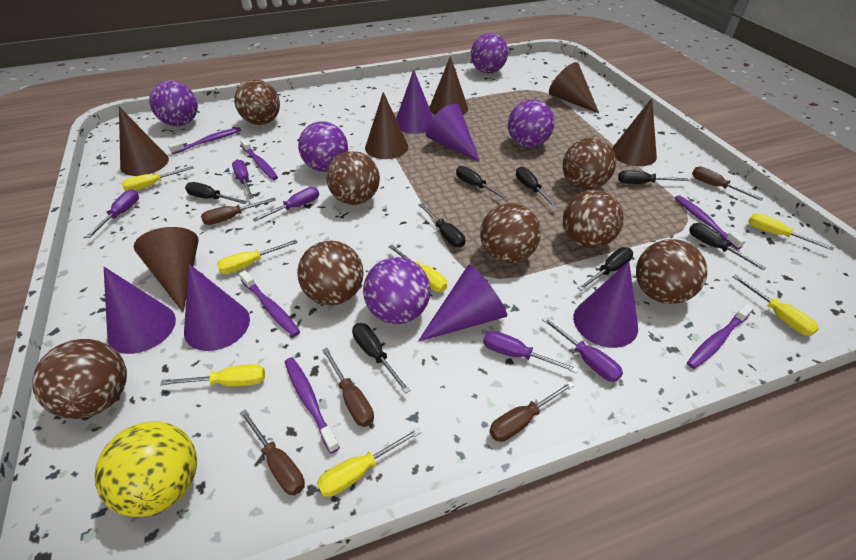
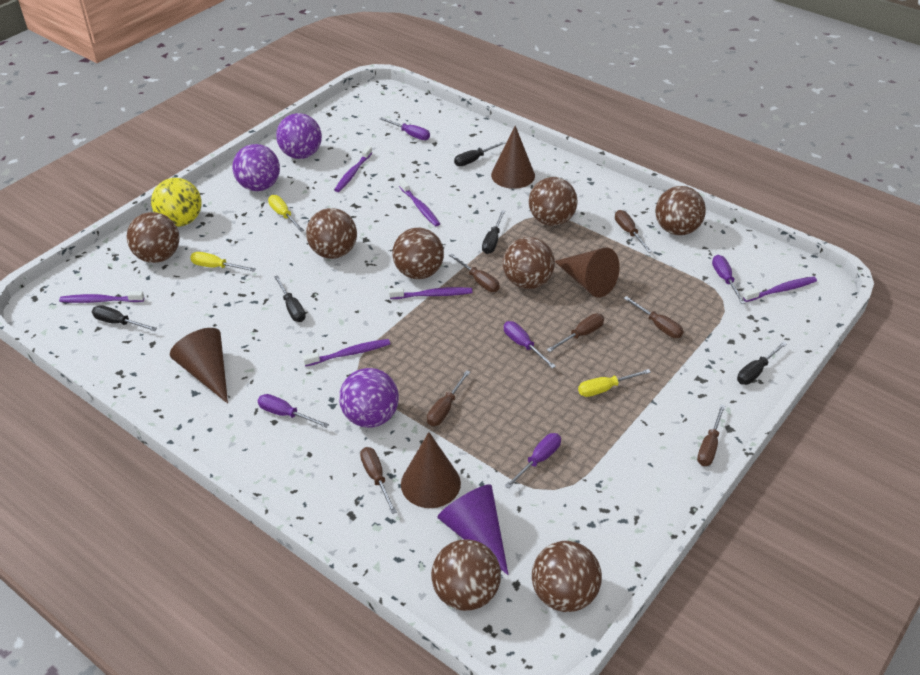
black screwdriver: 8 -> 5
brown cone: 6 -> 4
brown screwdriver: 5 -> 7
purple ball: 5 -> 3
purple cone: 6 -> 1
yellow screwdriver: 7 -> 3

